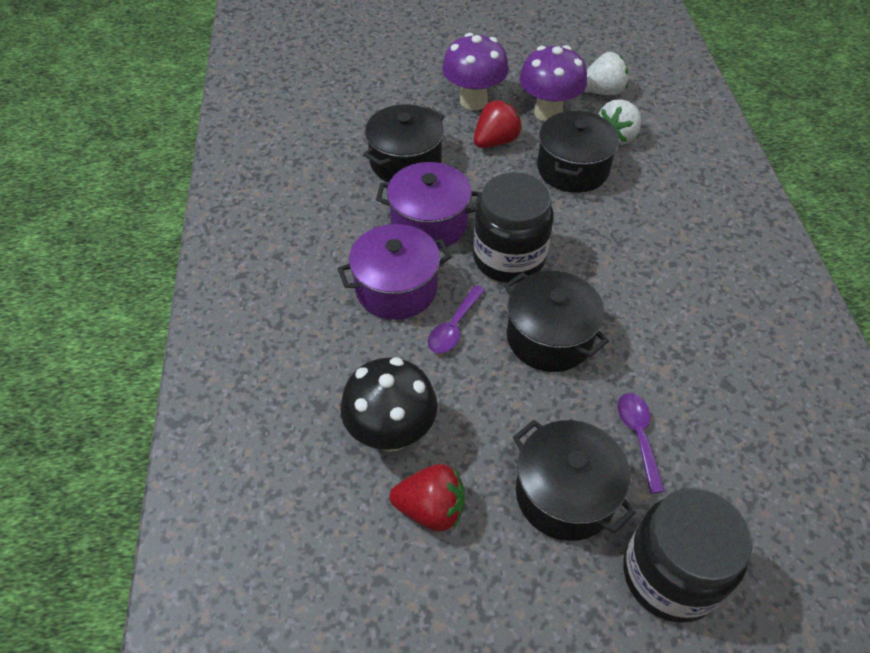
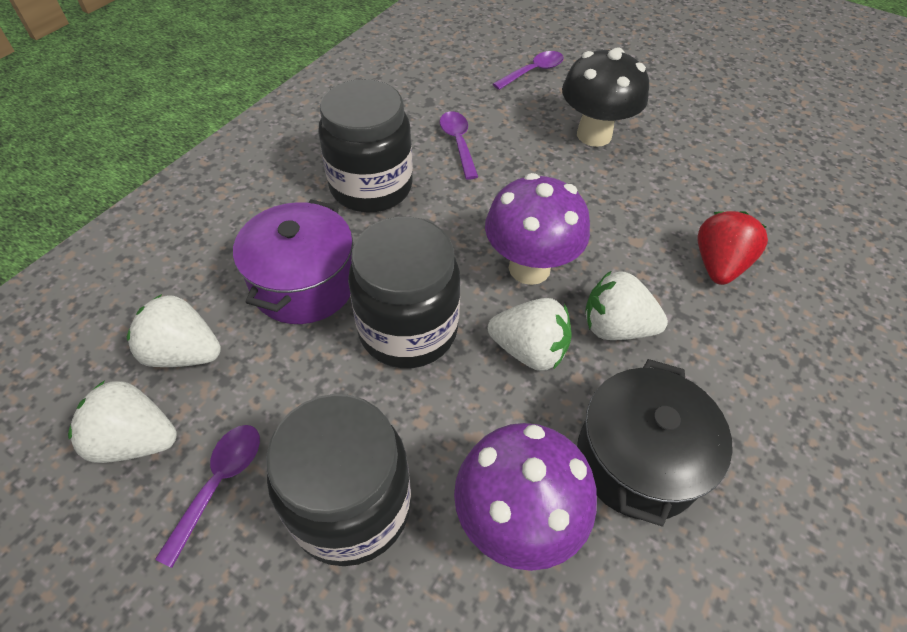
black jar: 2 -> 3
black pot: 4 -> 1
purple pot: 2 -> 1
purple spoon: 2 -> 3
red strawberry: 2 -> 1
white strawberry: 2 -> 4

